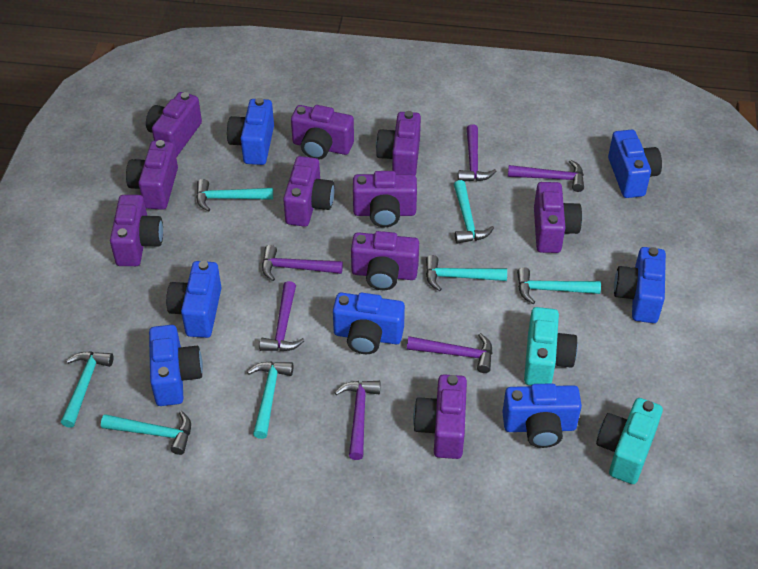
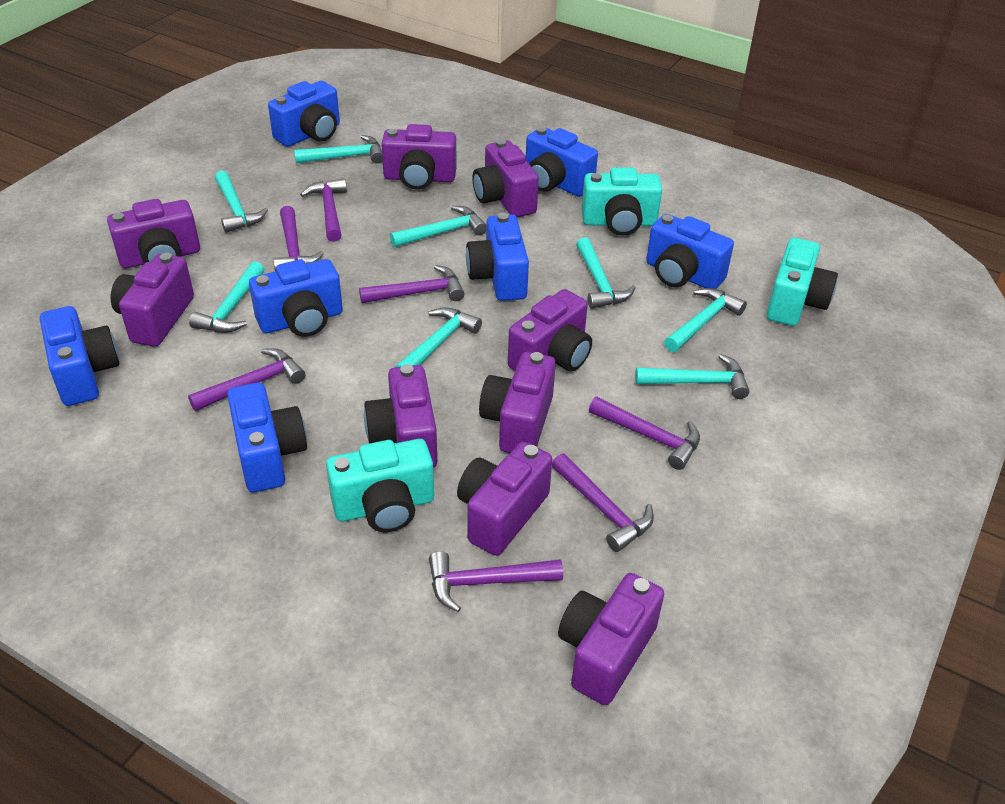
purple camera: 10 -> 9
purple hammer: 6 -> 7
turquoise camera: 2 -> 3
turquoise hammer: 7 -> 8

